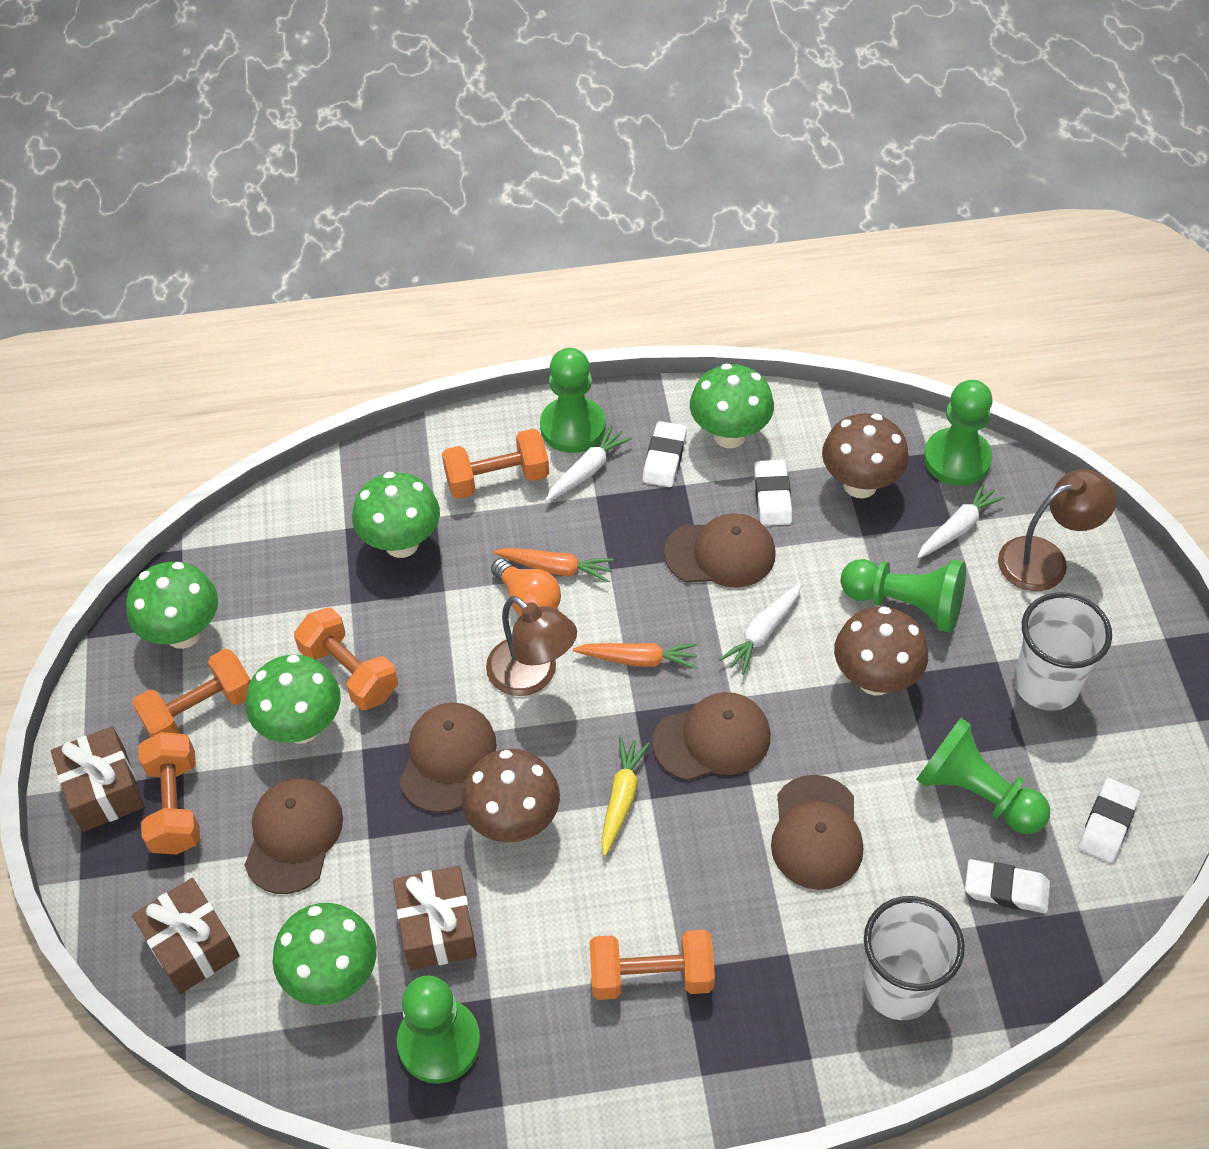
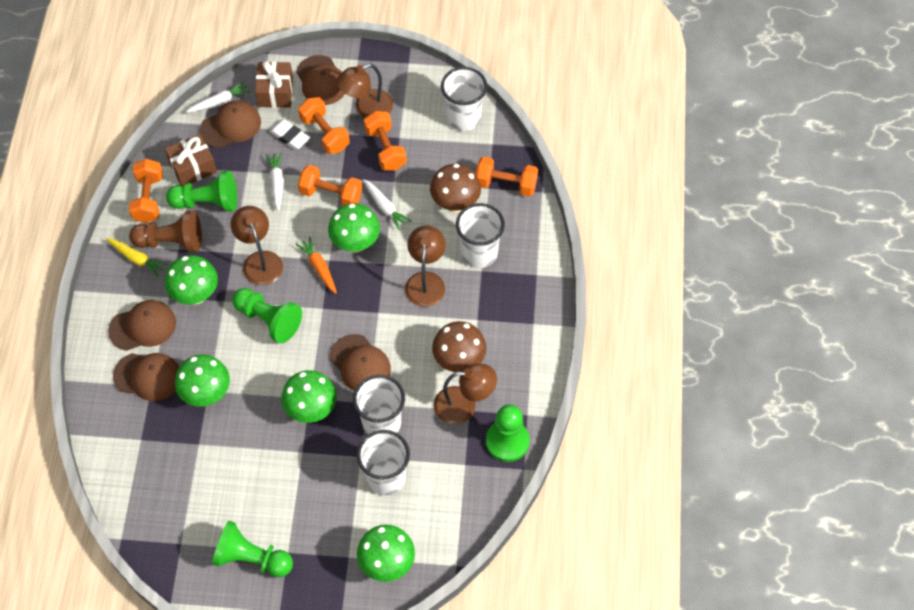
brown gift: 3 -> 2
brown lamp: 2 -> 4
brown mushroom: 3 -> 2
brown pawn: 0 -> 1
green pawn: 5 -> 4
orange carrot: 2 -> 1
orange light bulb: 1 -> 0
white cup: 2 -> 4
white eraser: 4 -> 1

